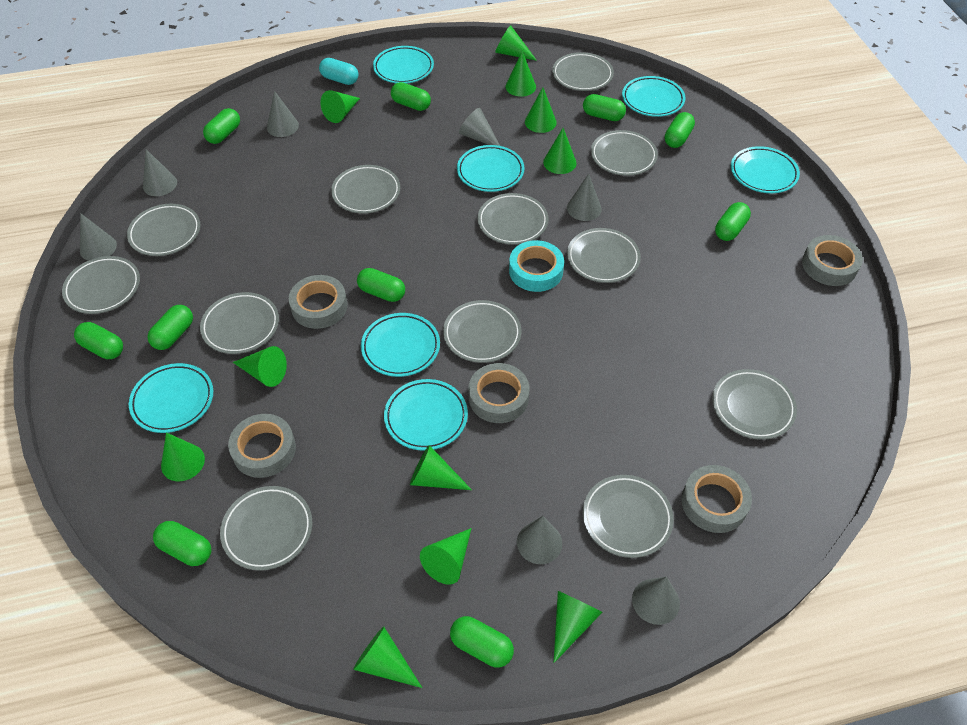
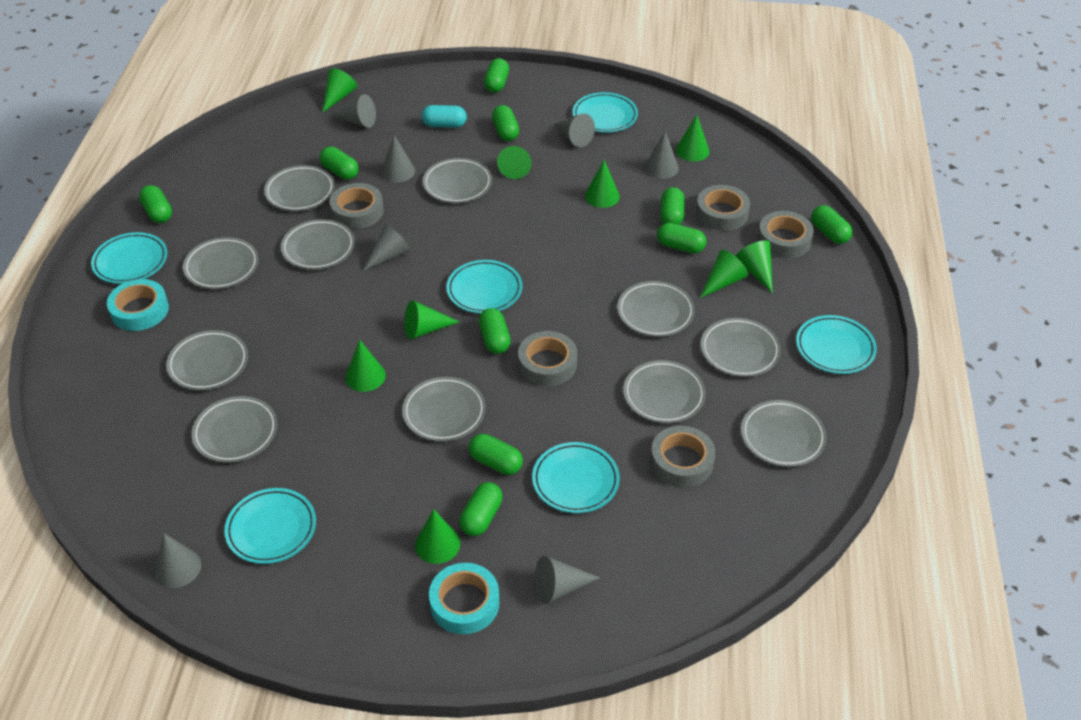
green cone: 11 -> 9
grey plate: 12 -> 11
turquoise plate: 7 -> 6
turquoise tape: 1 -> 2

